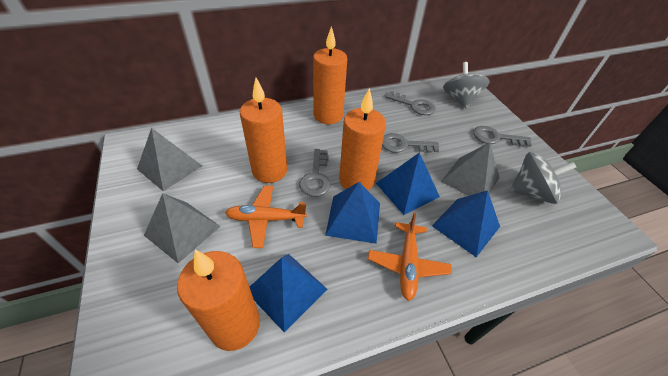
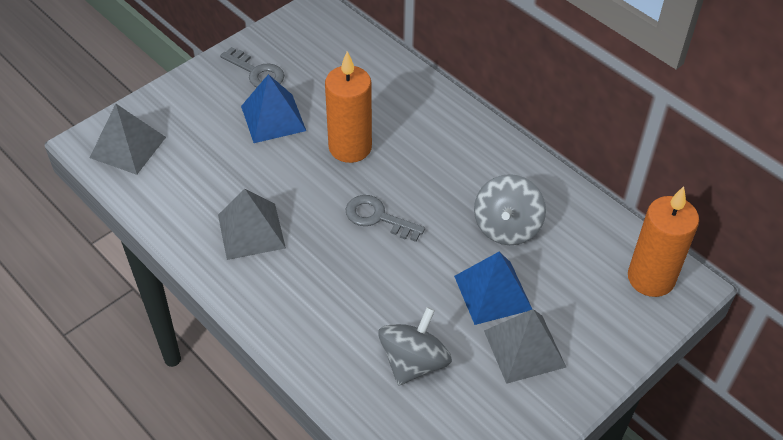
blue pyramid: 4 -> 2
grey key: 4 -> 2
orange candle: 4 -> 2
orange plane: 2 -> 0

